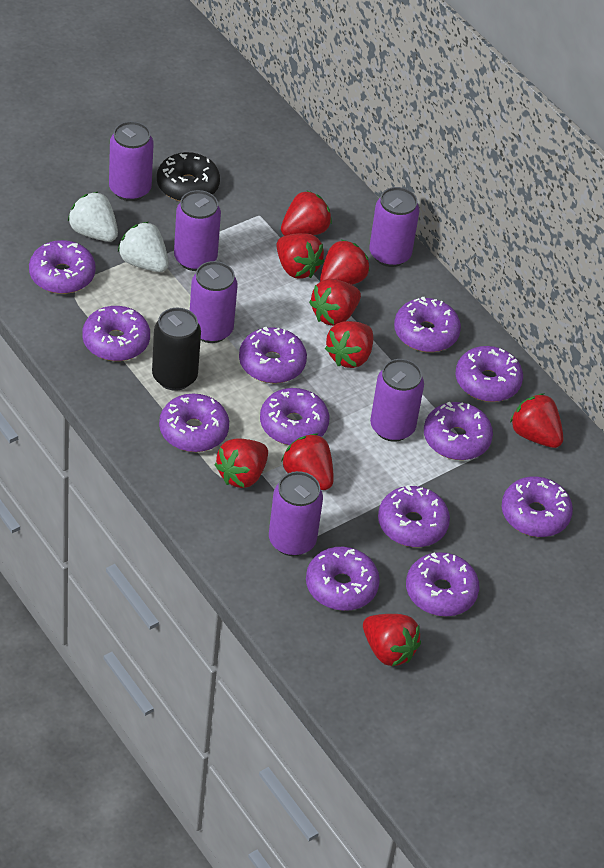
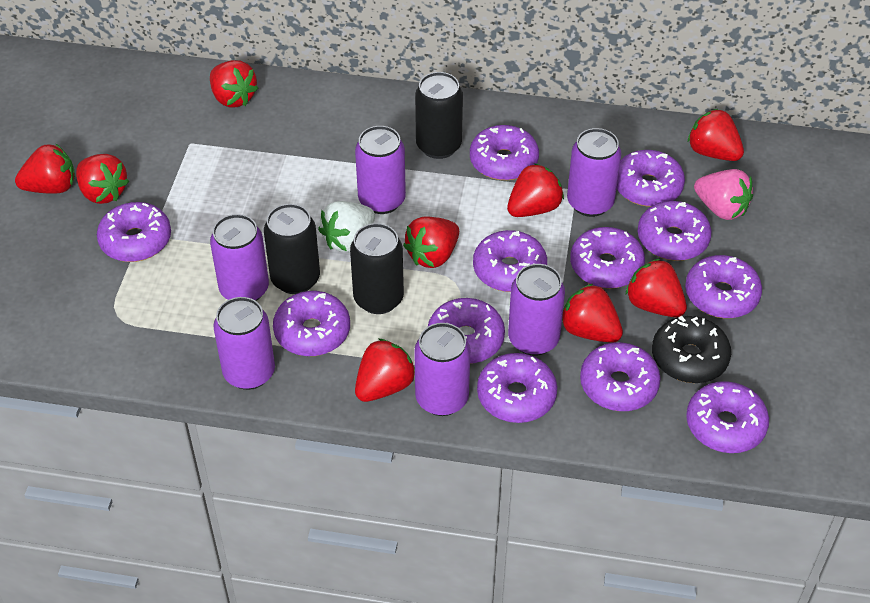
black can: 1 -> 3
pink strawberry: 0 -> 1
white strawberry: 2 -> 1

